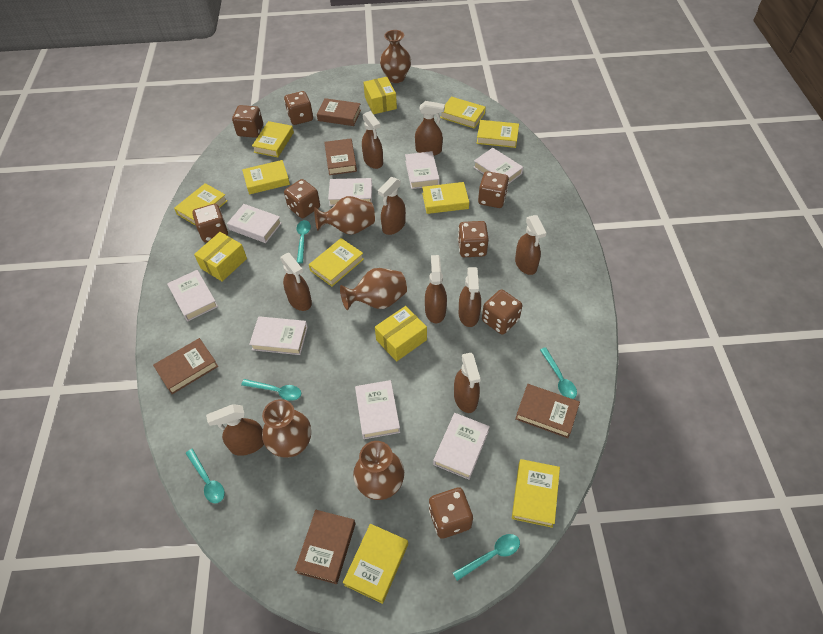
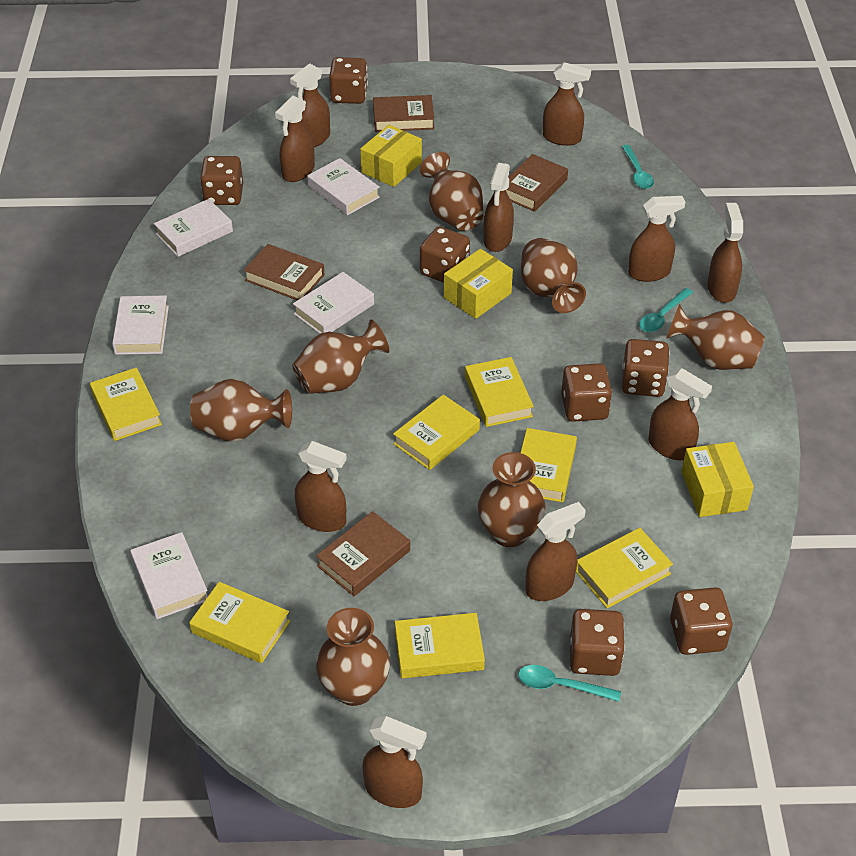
brown book: 5 -> 4
brown dice: 8 -> 7
brown spray bottle: 9 -> 10
brown vase: 5 -> 7
turquoise spoon: 5 -> 3
white book: 8 -> 5
yellow book: 9 -> 7

